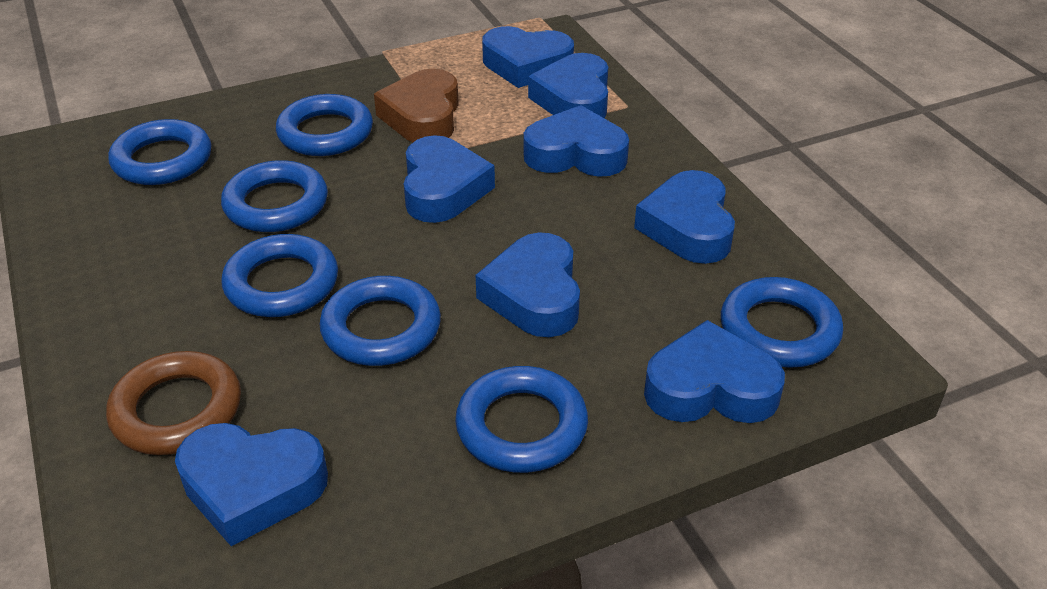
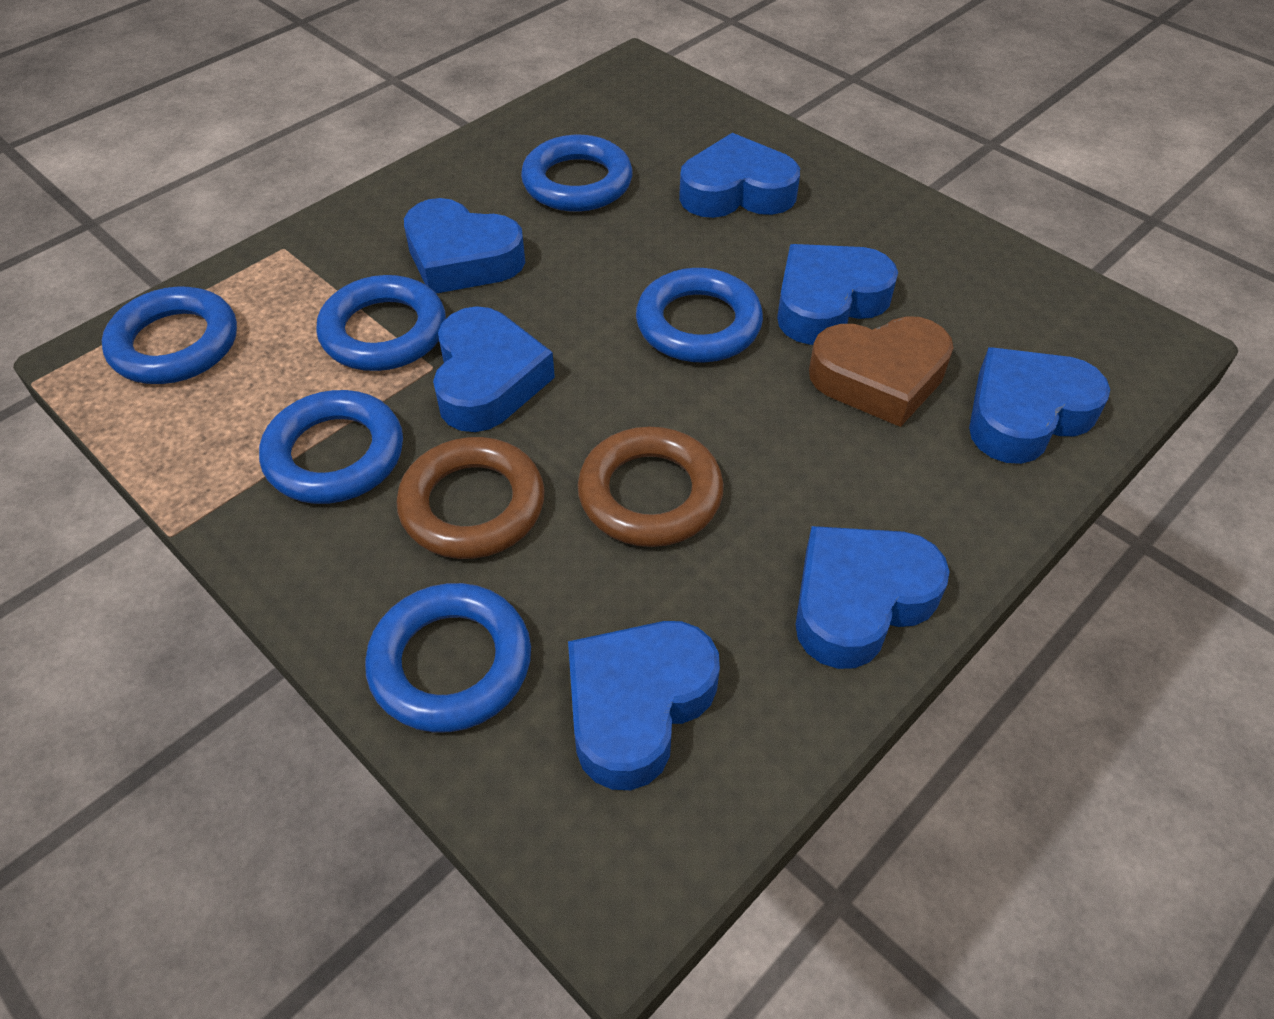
blue heart: 8 -> 7
blue ring: 7 -> 6
brown ring: 1 -> 2

